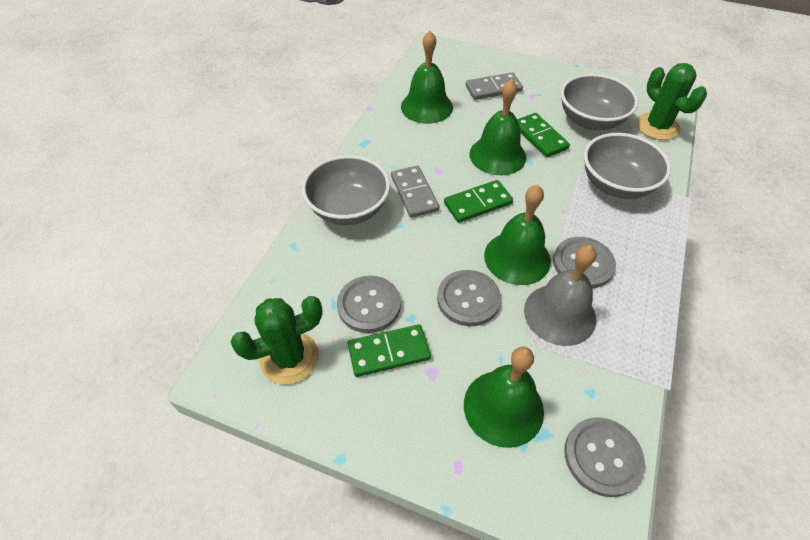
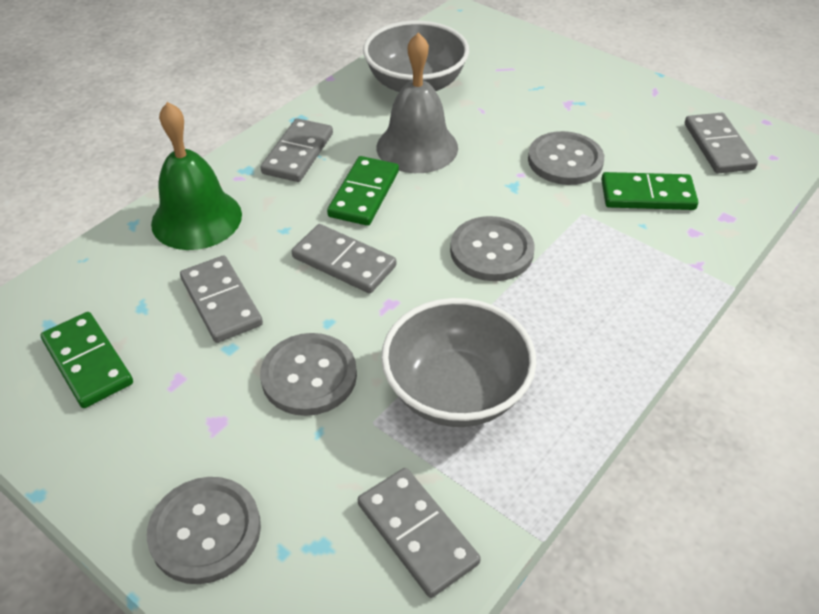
green bell: 4 -> 1
green cactus: 2 -> 0
grey bowl: 3 -> 2
grey domino: 2 -> 5

